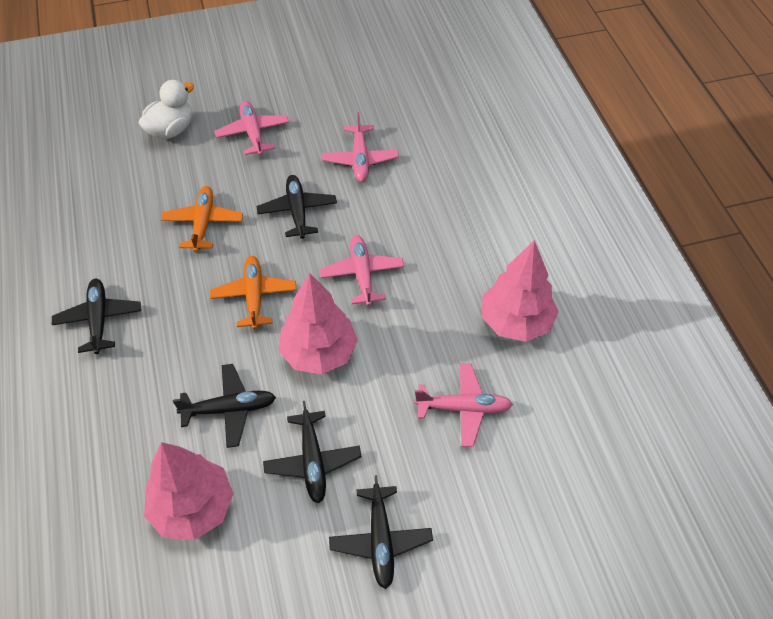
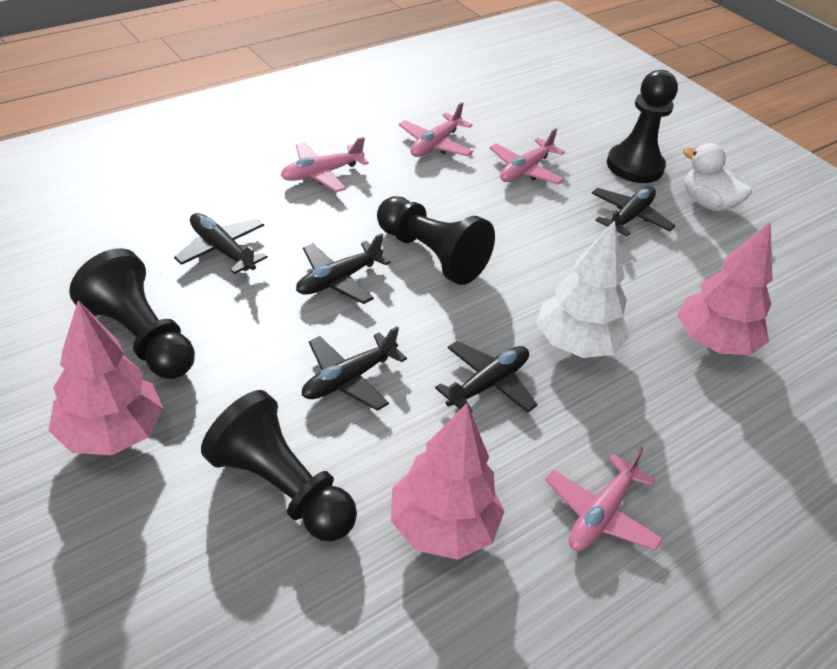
black pawn: 0 -> 4
orange plane: 2 -> 0
white tree: 0 -> 1

